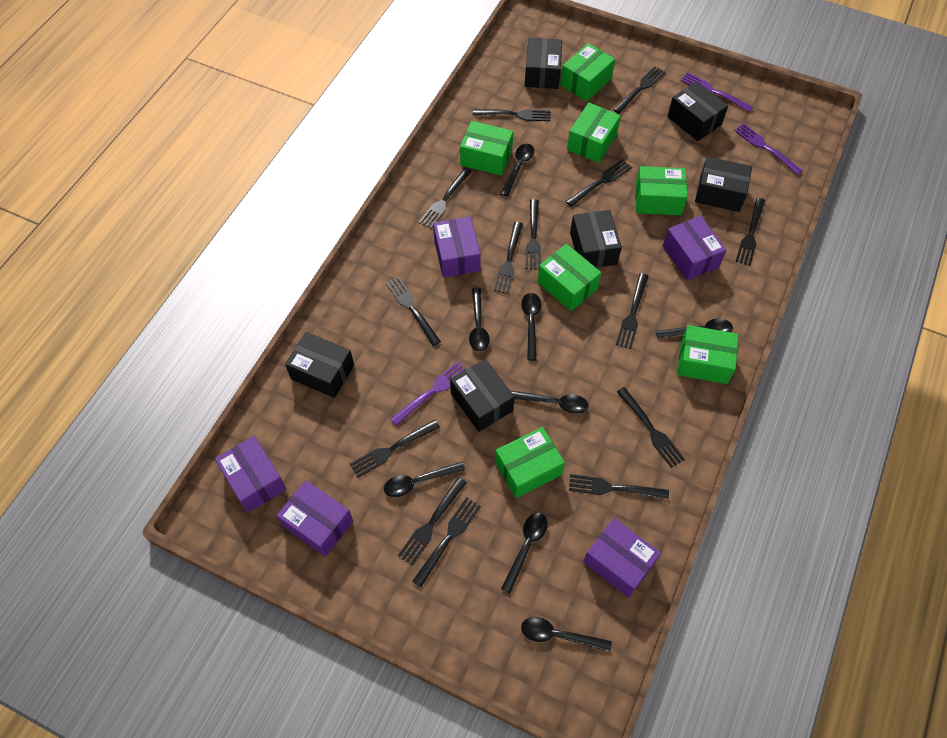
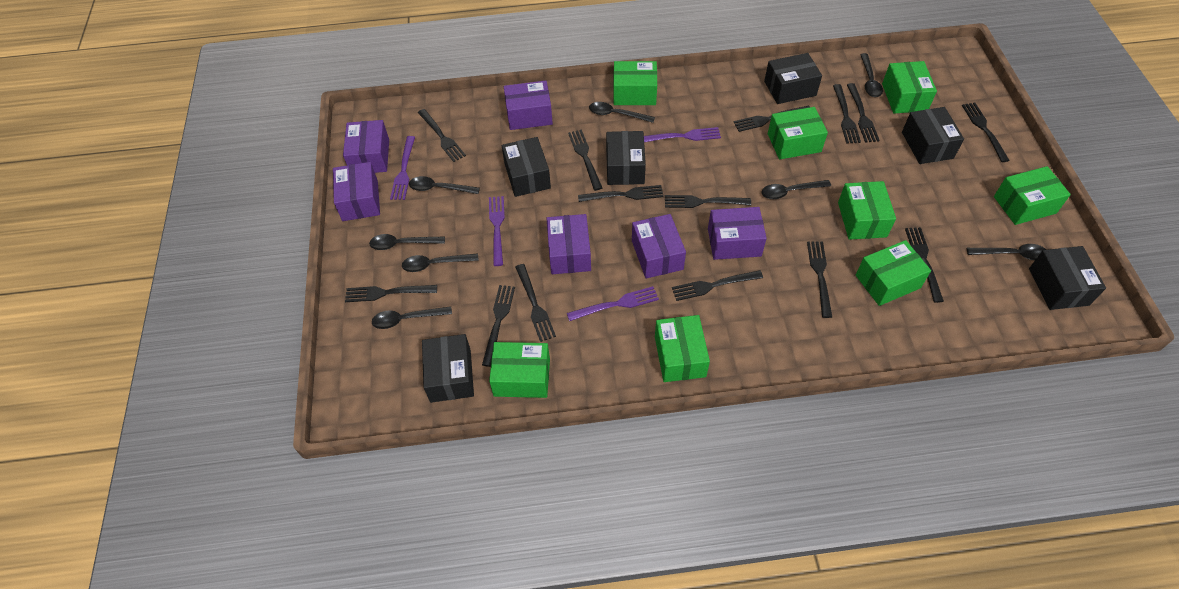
green box: 7 -> 8
purple box: 5 -> 6
purple fork: 3 -> 4

